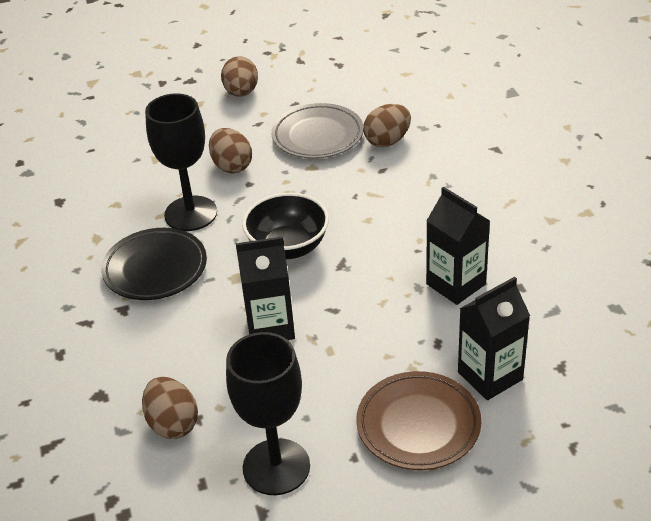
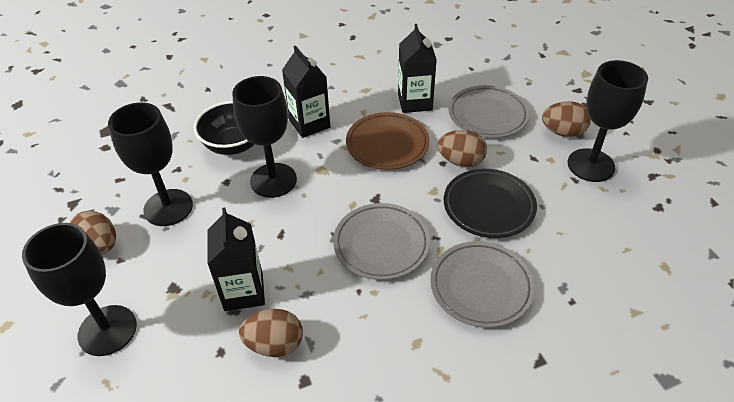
black goblet: 2 -> 4
grey plate: 1 -> 3

